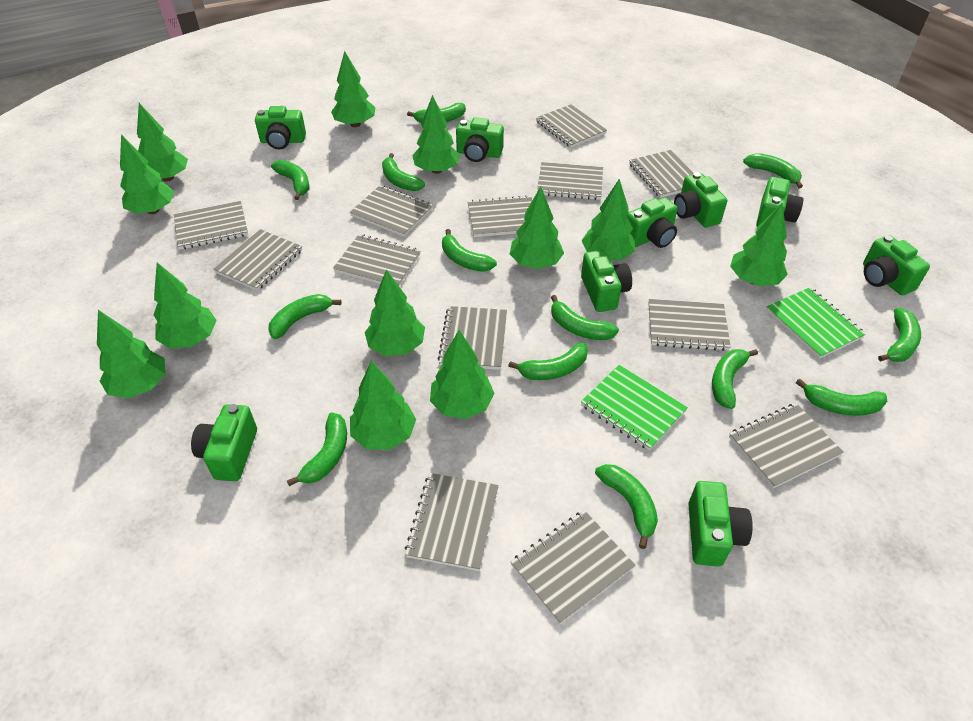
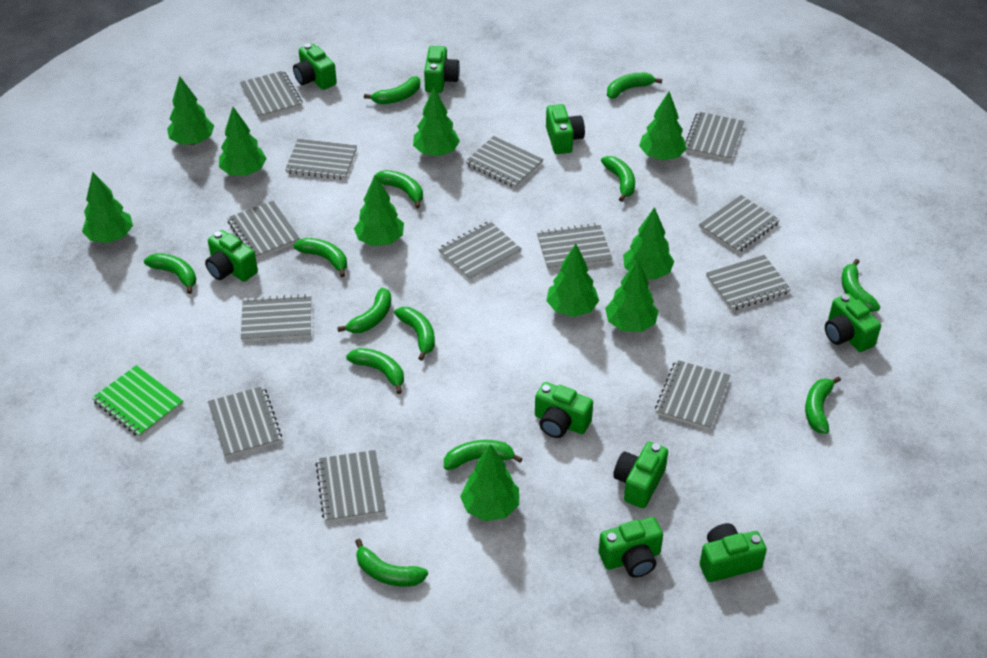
green notebook: 2 -> 1
green tree: 12 -> 10

